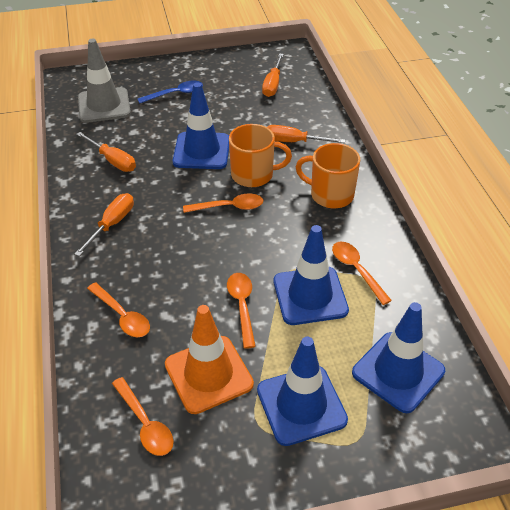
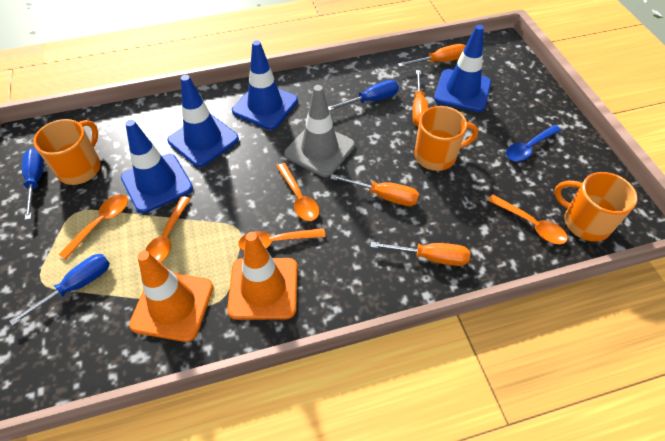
blue screwdriver: 0 -> 3
orange mug: 2 -> 3
orange traffic cone: 1 -> 2

